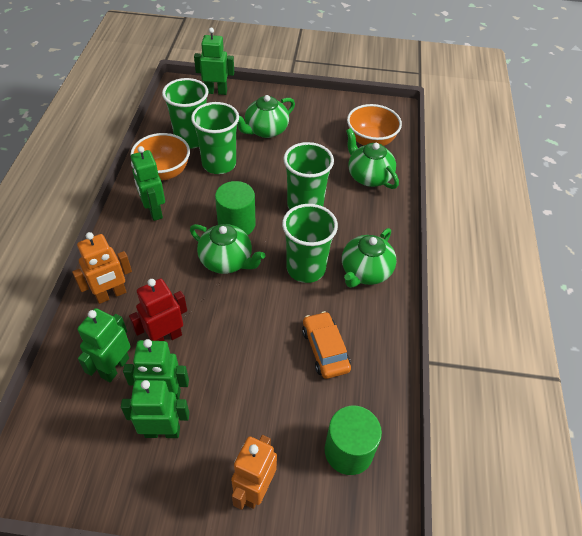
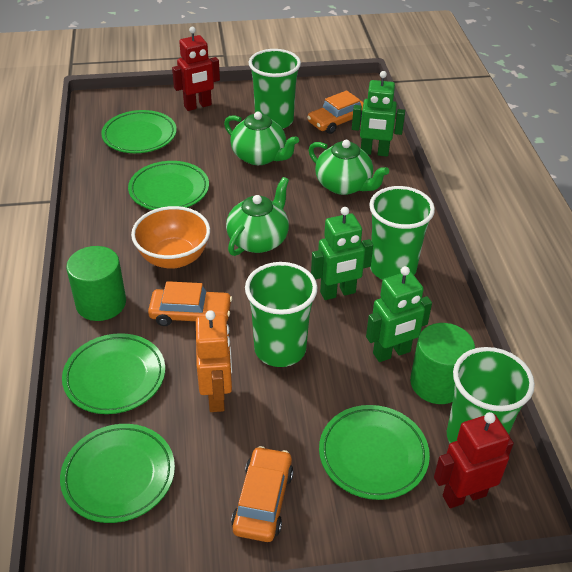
green plate: 0 -> 5
green robot: 5 -> 3
green teapot: 4 -> 3
orange bowl: 2 -> 1
orange car: 1 -> 3
orange robot: 2 -> 1
red robot: 1 -> 2

